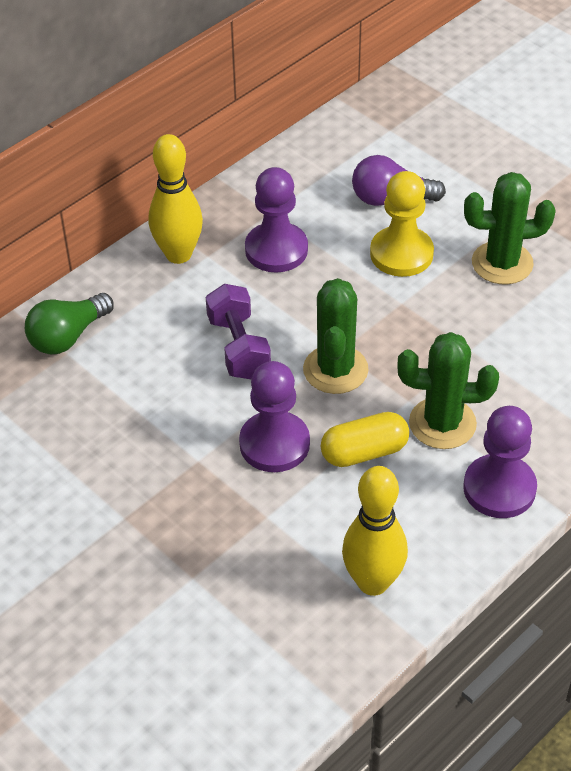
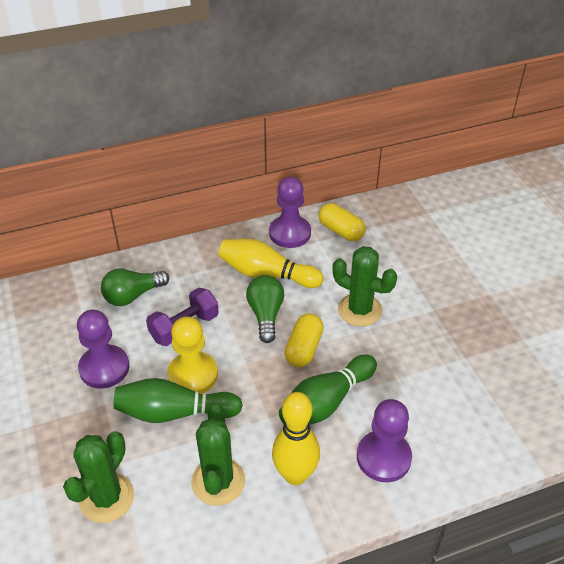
green bowling pin: 0 -> 2
green light bulb: 1 -> 2
purple light bulb: 1 -> 0
yellow capsule: 1 -> 2

